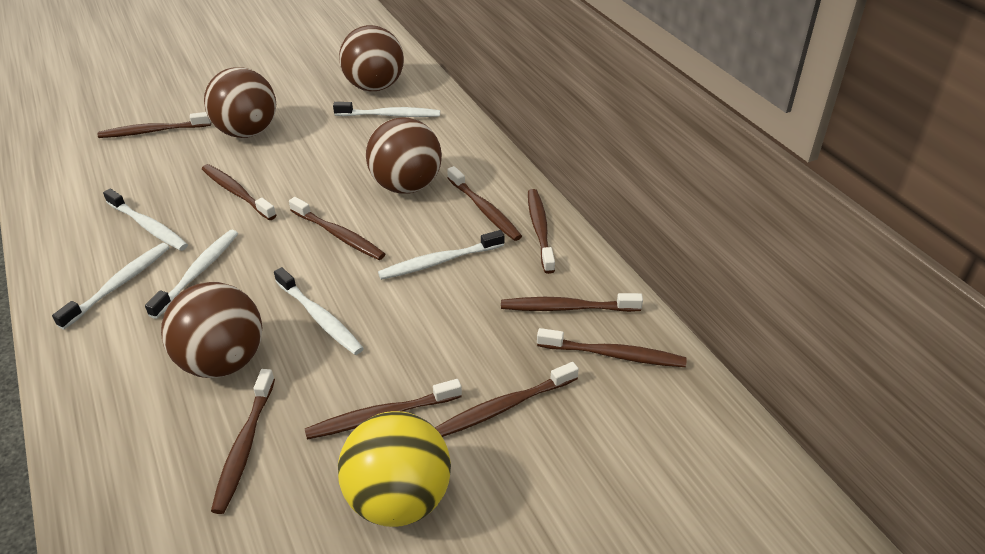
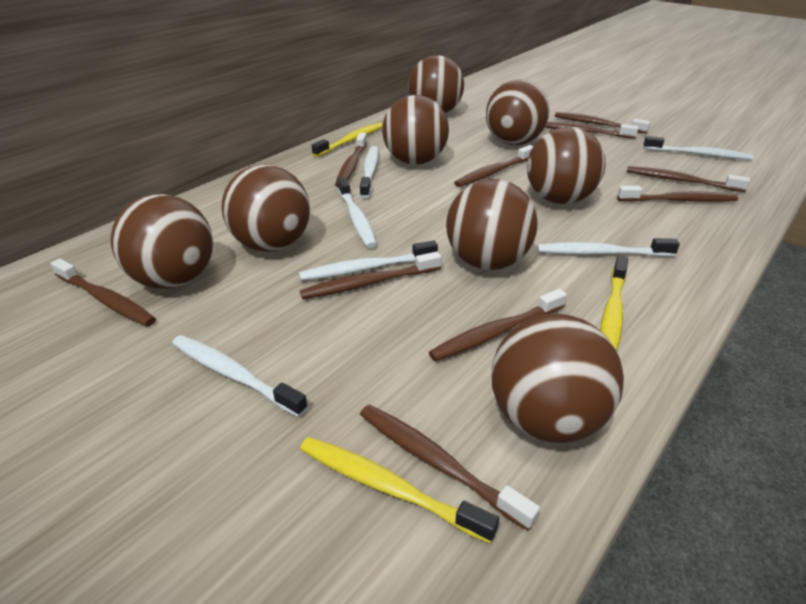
brown ball: 4 -> 8
yellow ball: 1 -> 0
yellow toothbrush: 0 -> 3

